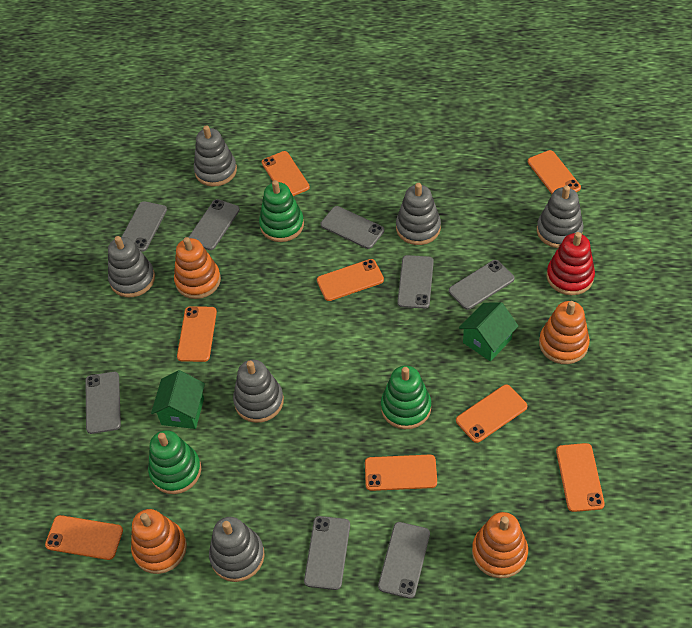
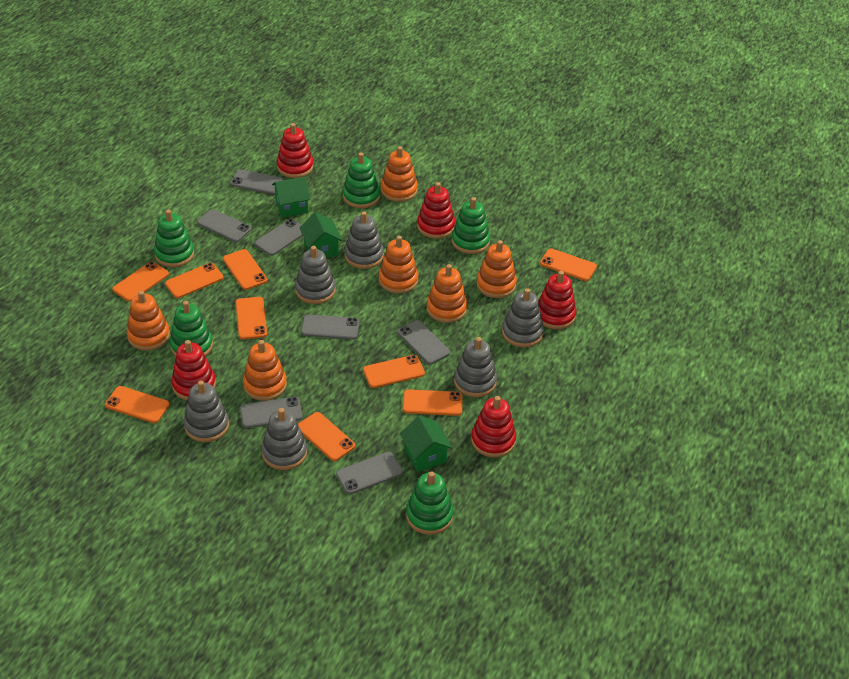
green house: 2 -> 3
green stacking toy: 3 -> 5
grey phone: 8 -> 7
orange phone: 8 -> 9
orange stacking toy: 4 -> 6
red stacking toy: 1 -> 5

